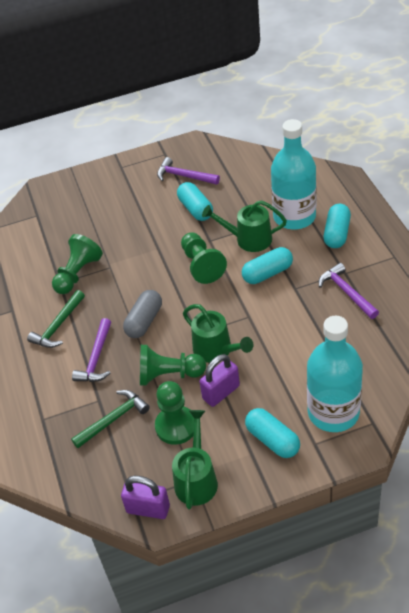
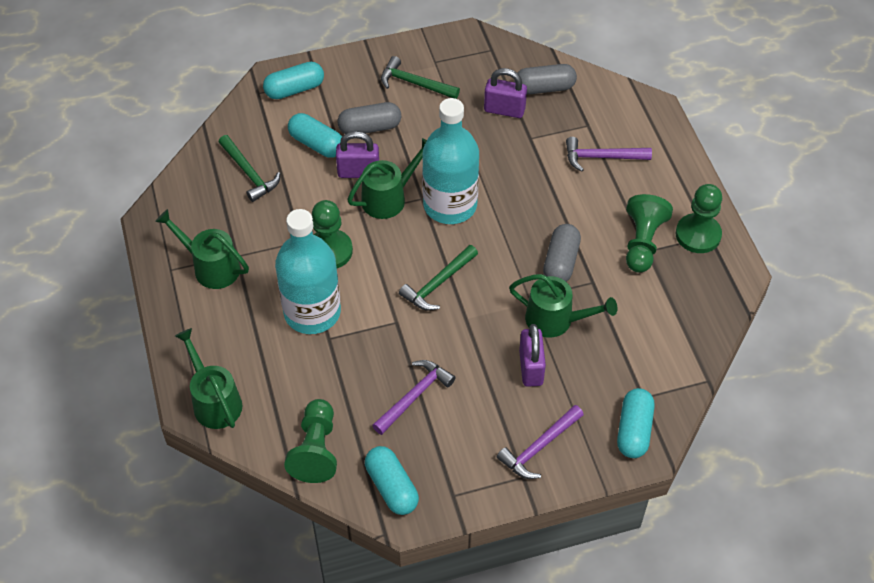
green hammer: 2 -> 3
green watering can: 3 -> 4
grey capsule: 1 -> 3
purple padlock: 2 -> 3

